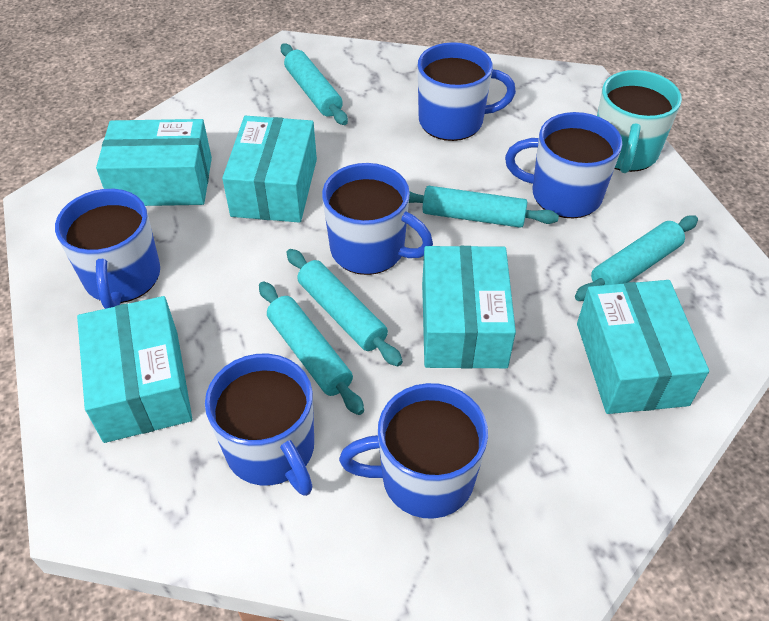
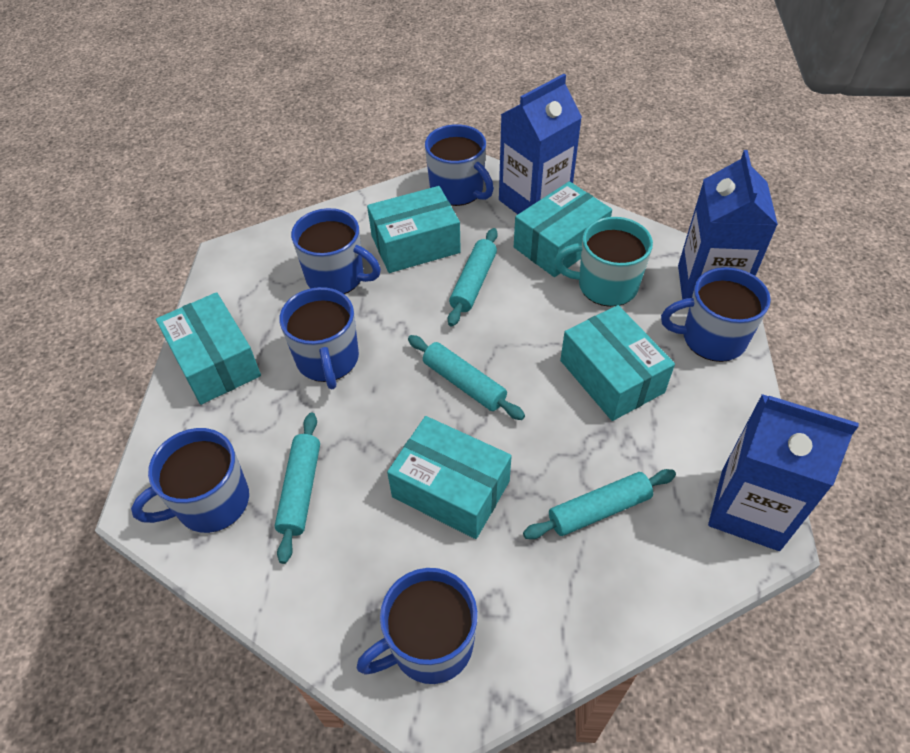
blue carton: 0 -> 3
turquoise rolling pin: 5 -> 4

